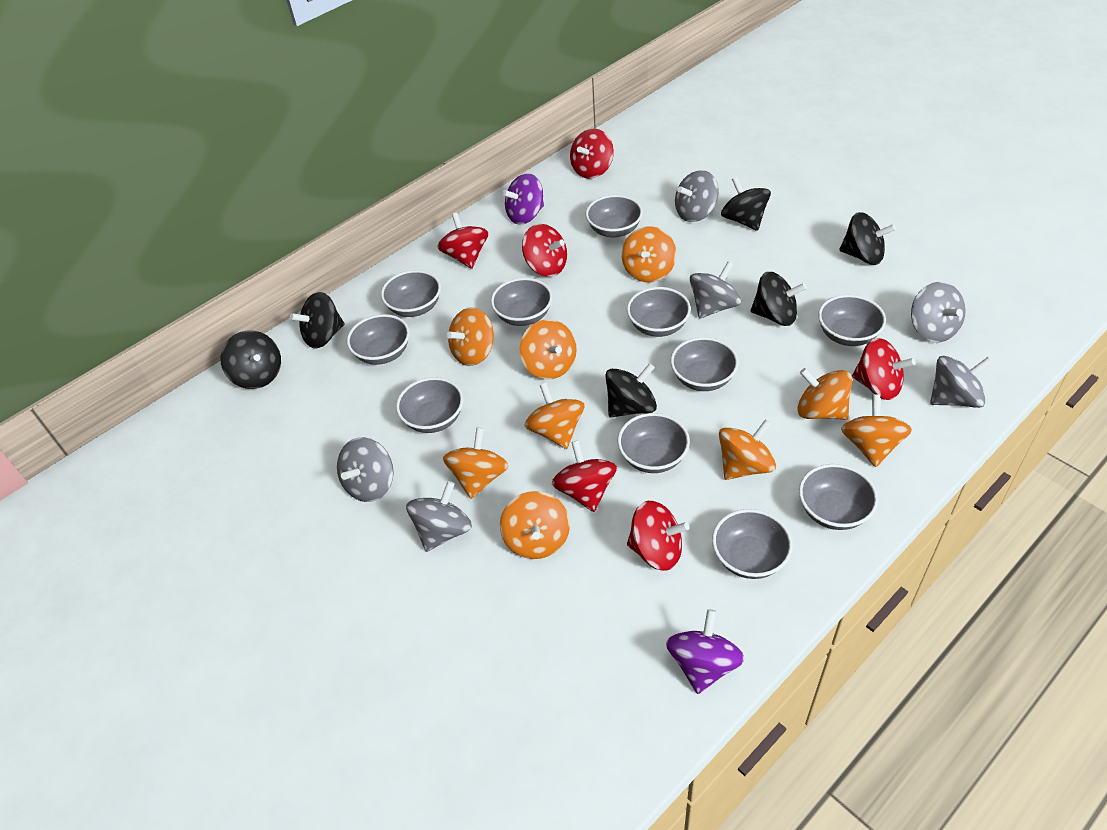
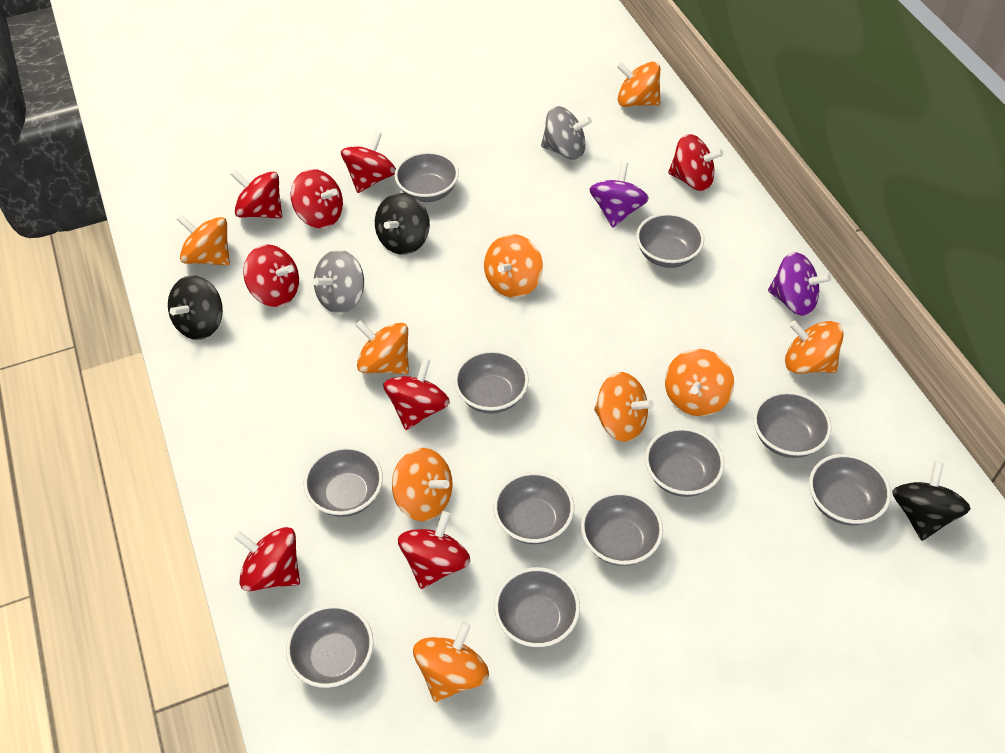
black spinning top: 6 -> 3
grey spinning top: 6 -> 2
red spinning top: 6 -> 8

